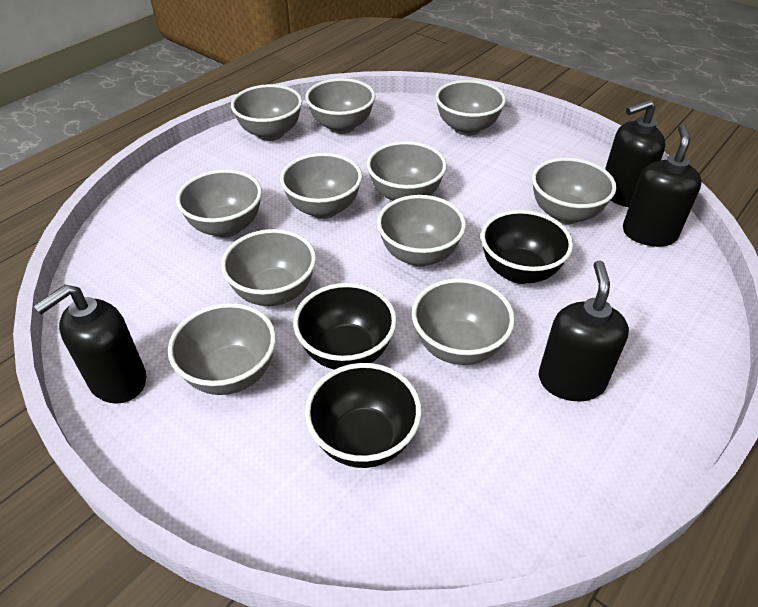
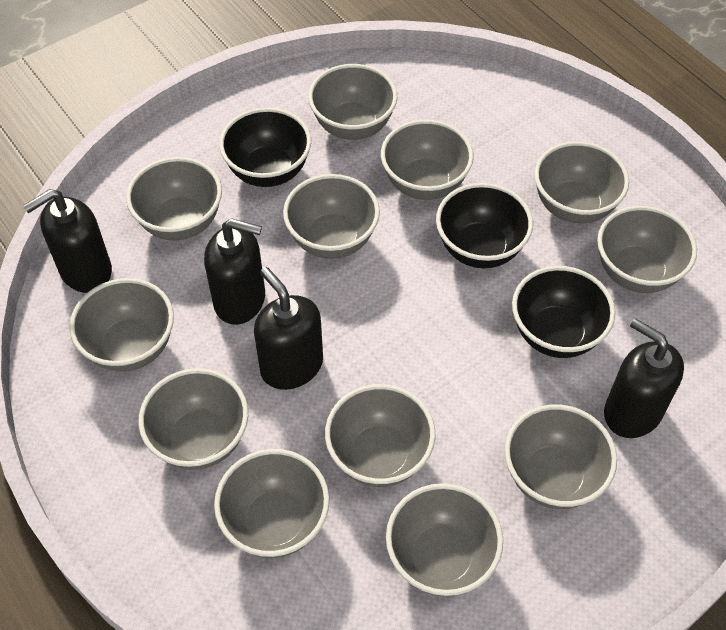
grey bowl: 11 -> 12

